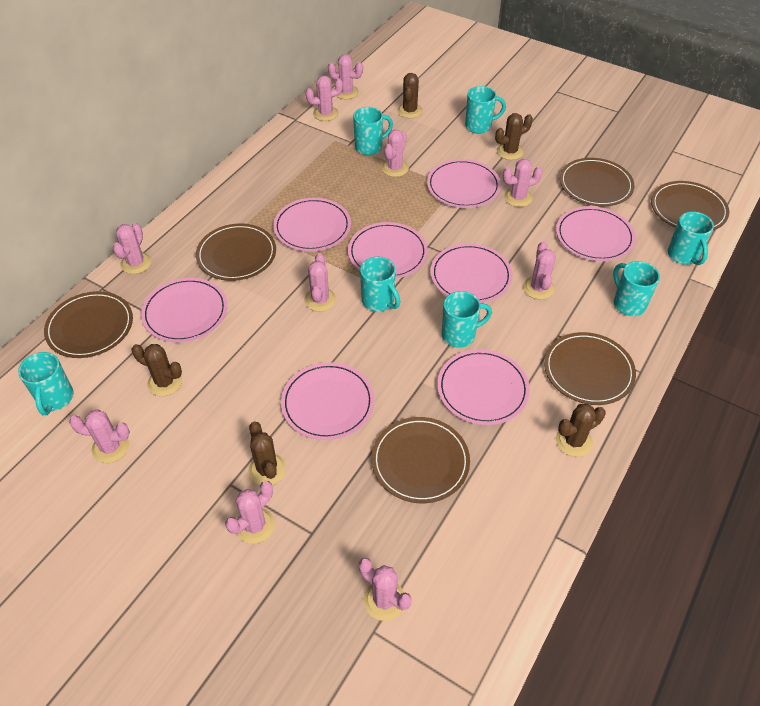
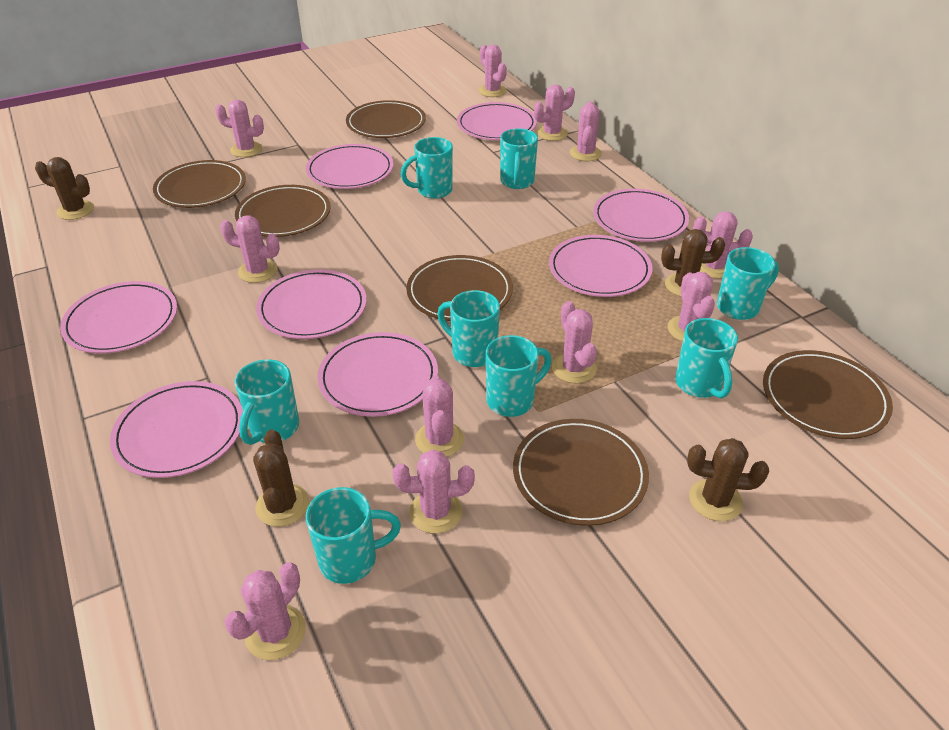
brown cactus: 5 -> 4
pink cactus: 10 -> 11
turquoise mug: 7 -> 8

